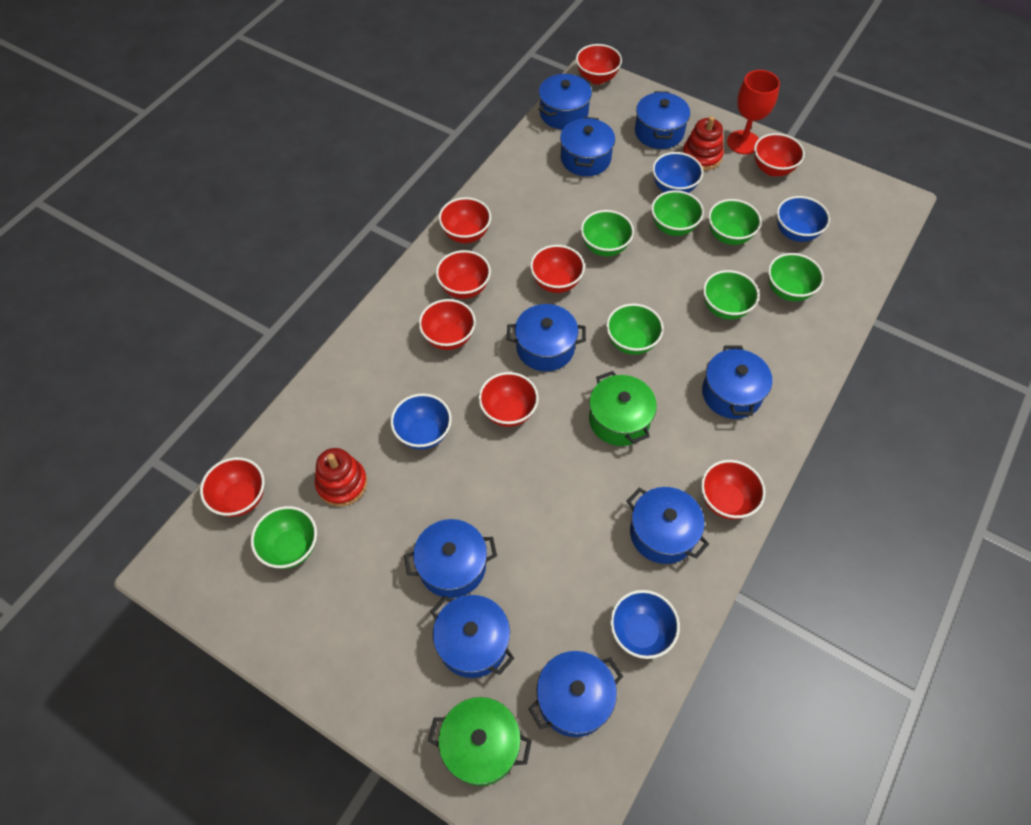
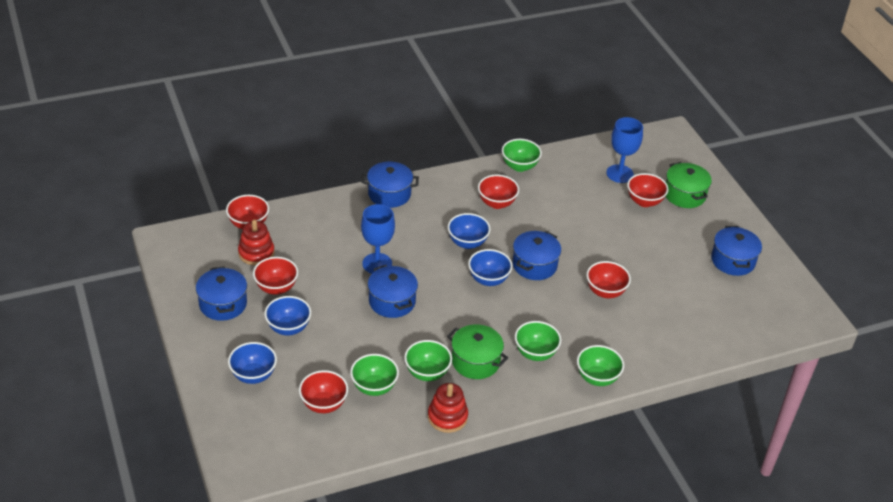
blue goblet: 0 -> 2
blue pot: 9 -> 5
green bowl: 7 -> 5
red bowl: 9 -> 6
red goblet: 1 -> 0

